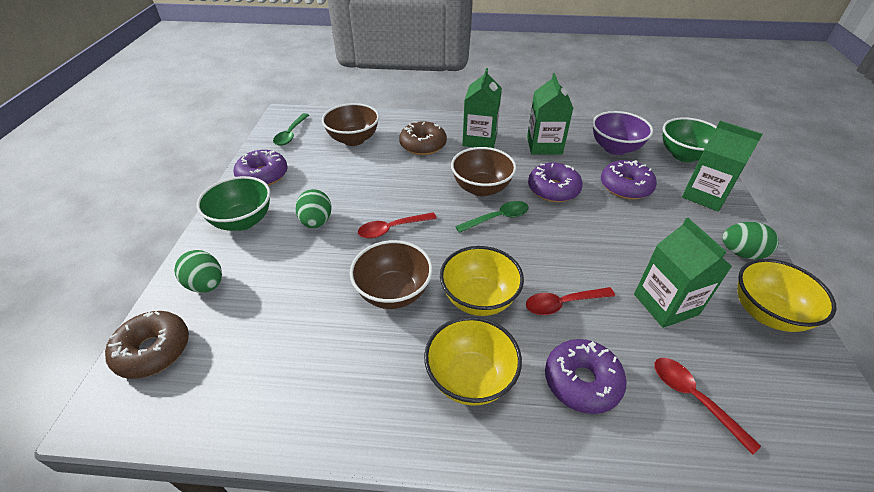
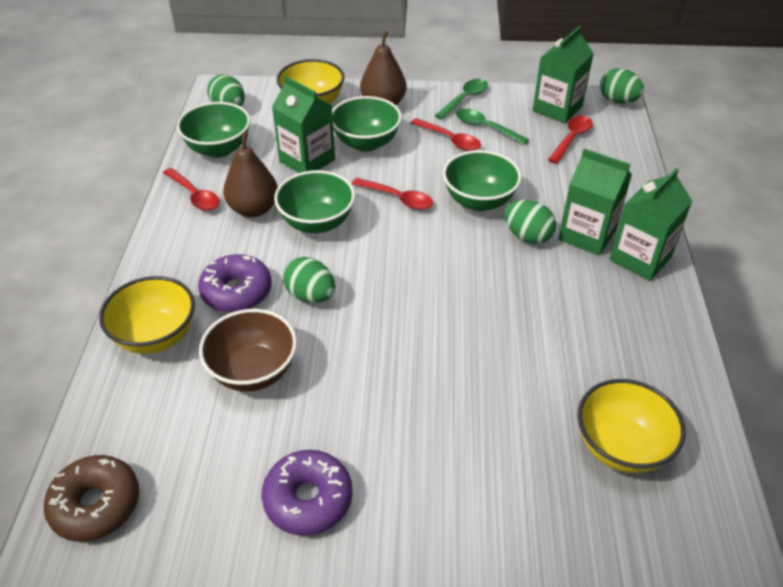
brown bowl: 3 -> 1
brown donut: 2 -> 1
brown pear: 0 -> 2
green bowl: 2 -> 4
green egg: 3 -> 4
purple bowl: 1 -> 0
purple donut: 4 -> 2
red spoon: 3 -> 4

